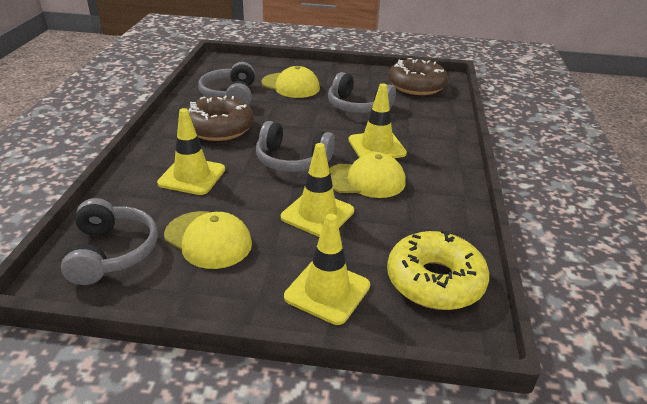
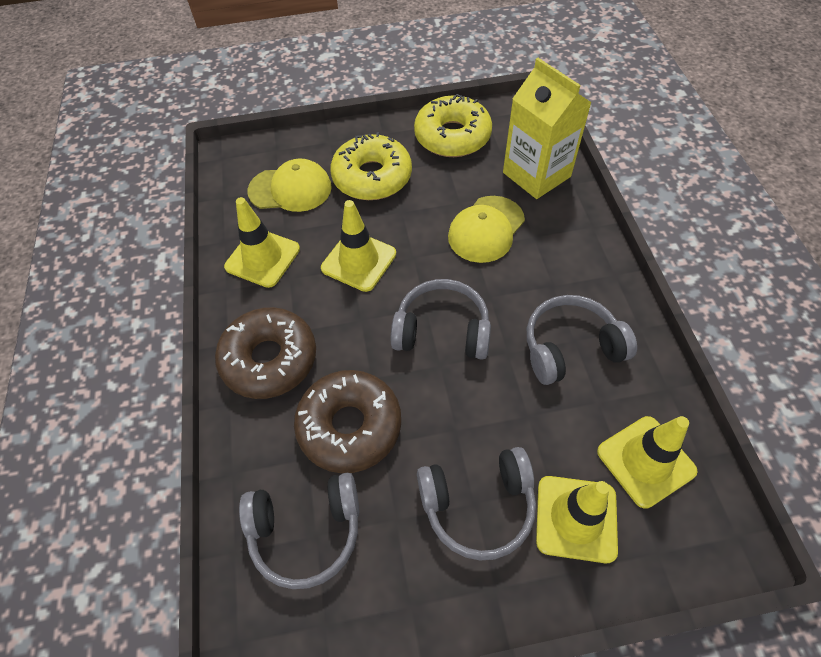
yellow cap: 3 -> 2
yellow carton: 0 -> 1
yellow donut: 1 -> 2

